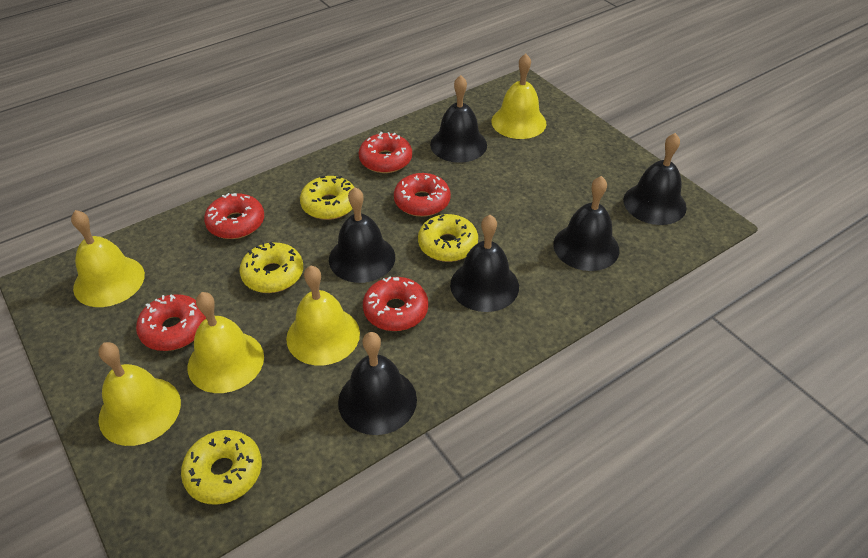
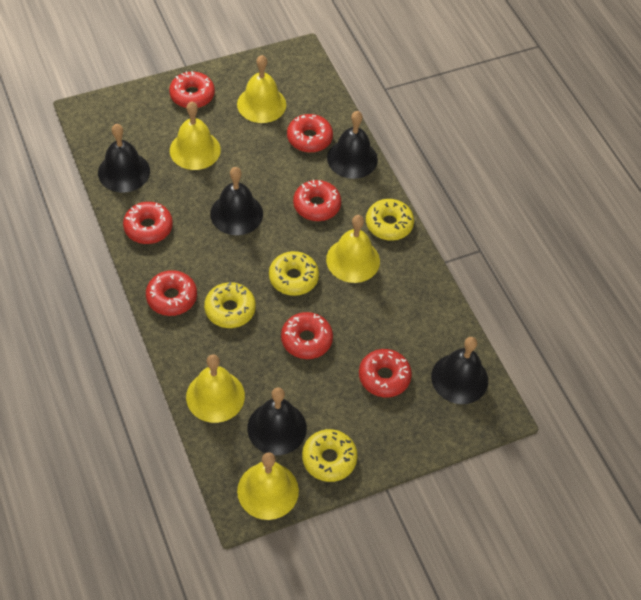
black bell: 6 -> 5
red donut: 5 -> 7

